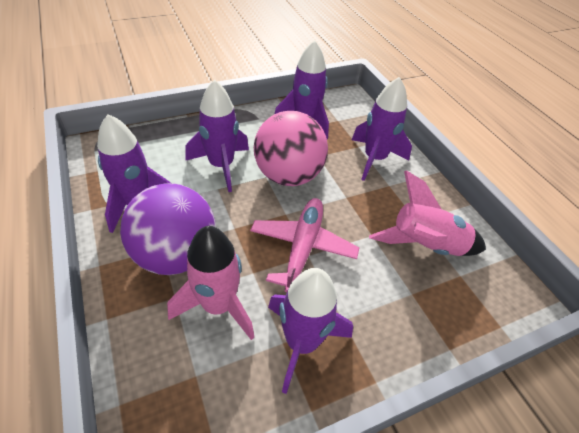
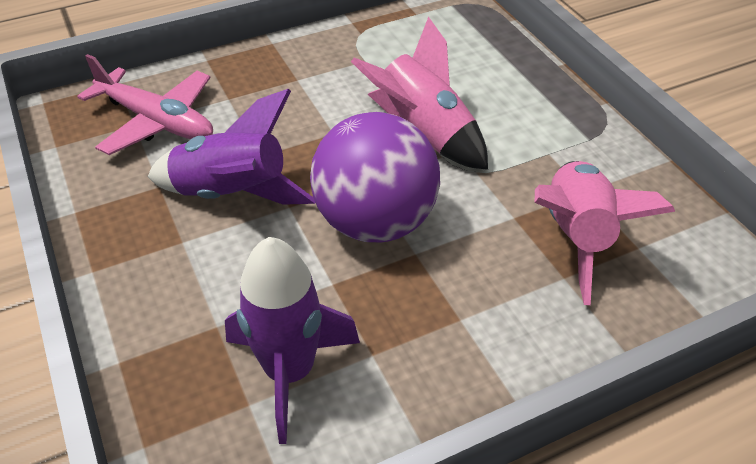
pink ball: 1 -> 0
purple rocket: 5 -> 2

